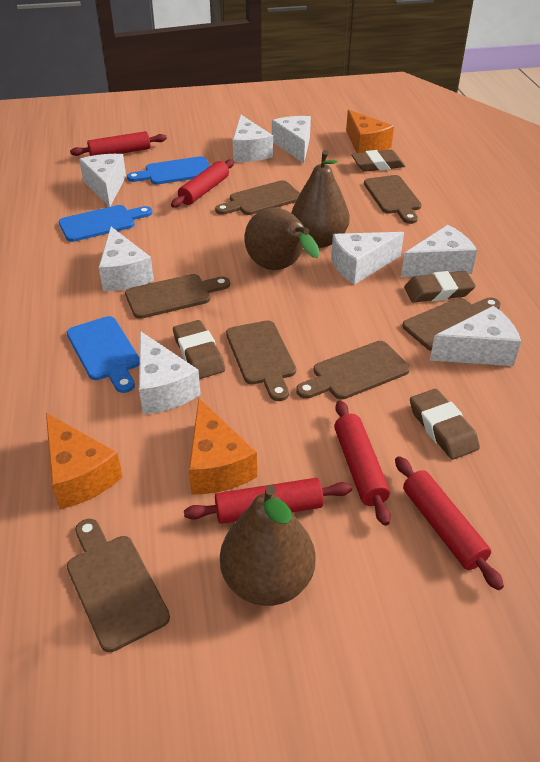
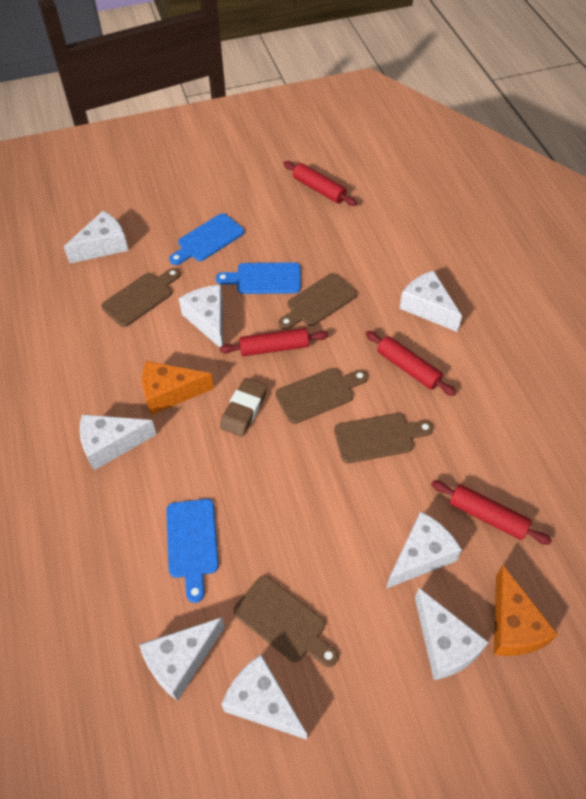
brown cutting board: 7 -> 5
brown eraser: 4 -> 1
brown pear: 3 -> 0
orange cheese: 3 -> 2
red rolling pin: 5 -> 4

